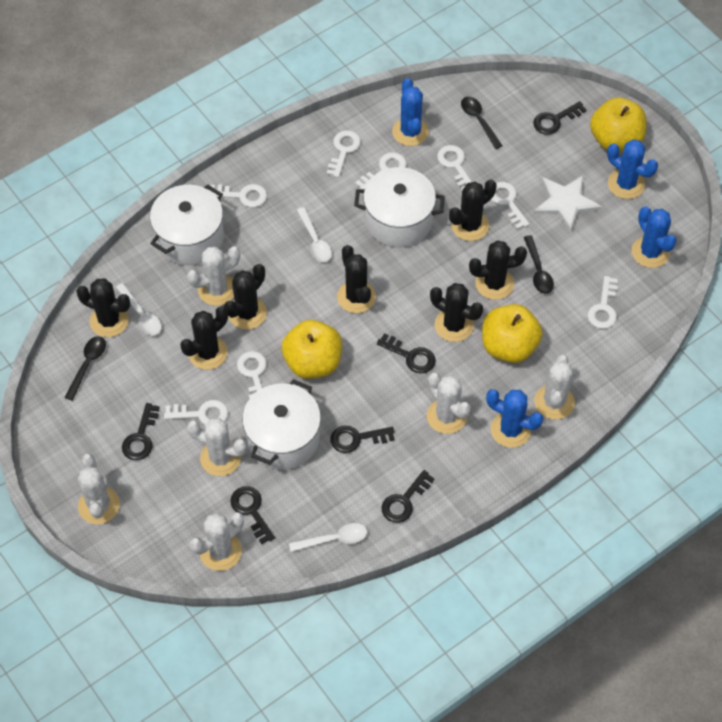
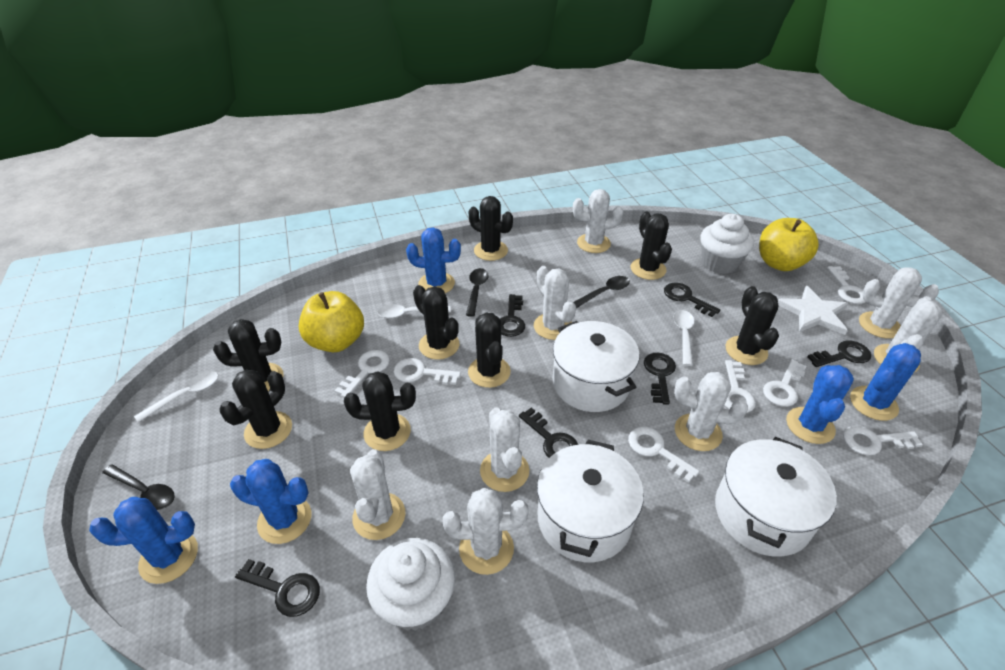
black cactus: 7 -> 8
blue cactus: 4 -> 5
white cactus: 6 -> 8
white cupcake: 0 -> 2
white key: 8 -> 7
yellow apple: 3 -> 2

